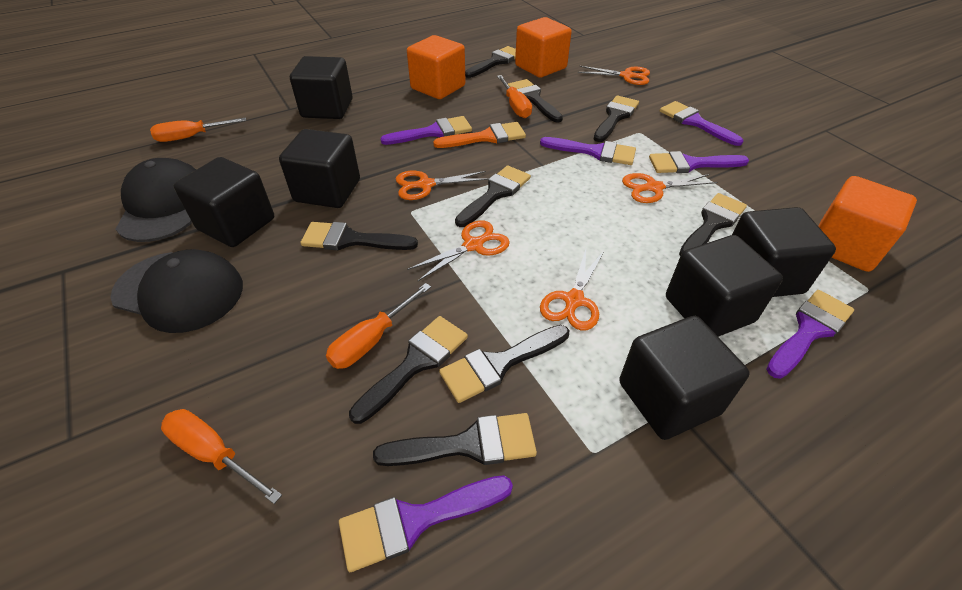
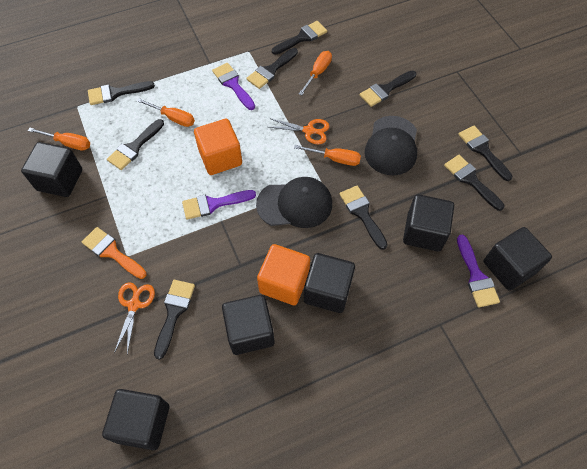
orange cube: 3 -> 2
orange scissors: 5 -> 2
purple brush: 6 -> 3

